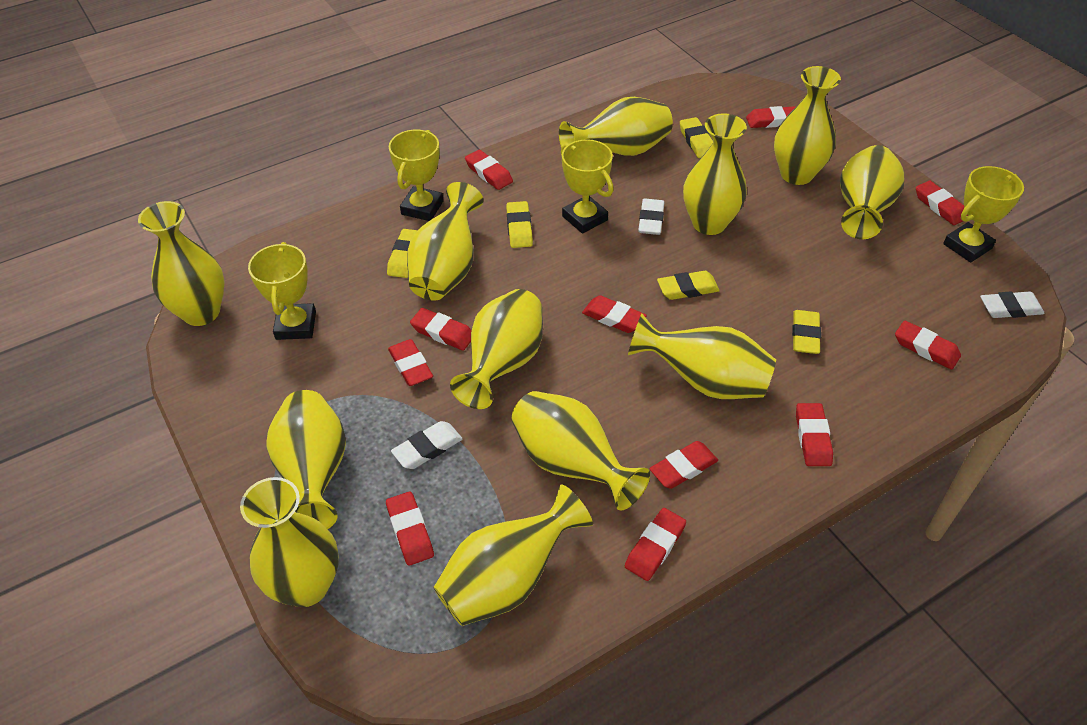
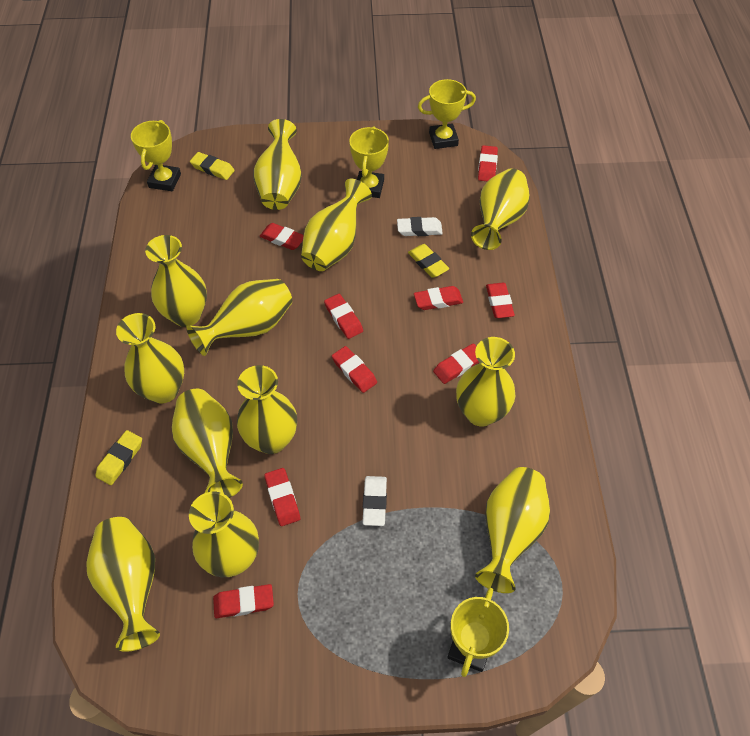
red eraser: 11 -> 9
white eraser: 3 -> 2
yellow eraser: 5 -> 3

